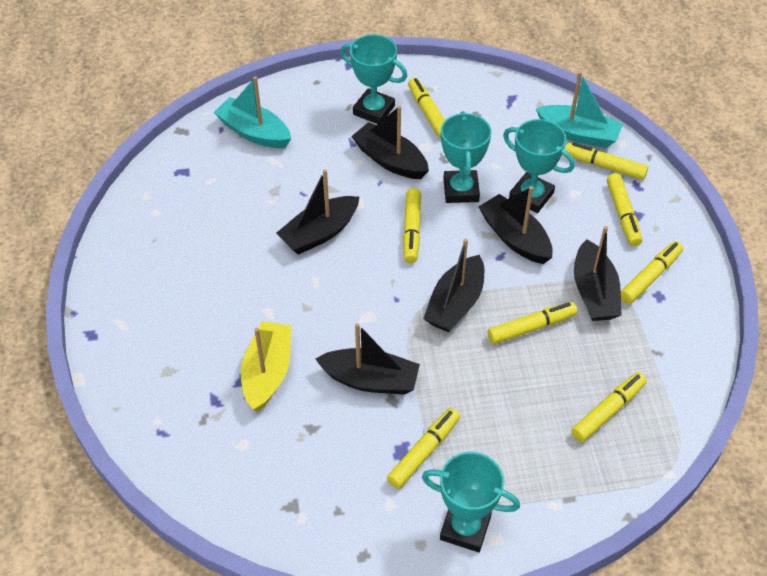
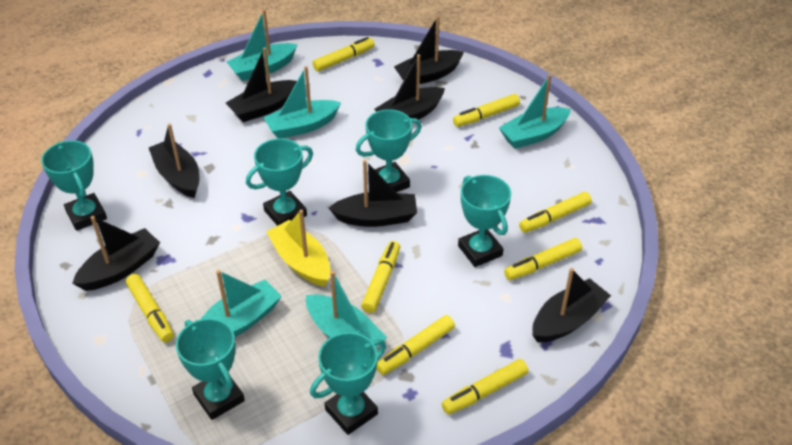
black boat: 6 -> 7
turquoise boat: 2 -> 5
turquoise trophy: 4 -> 6

